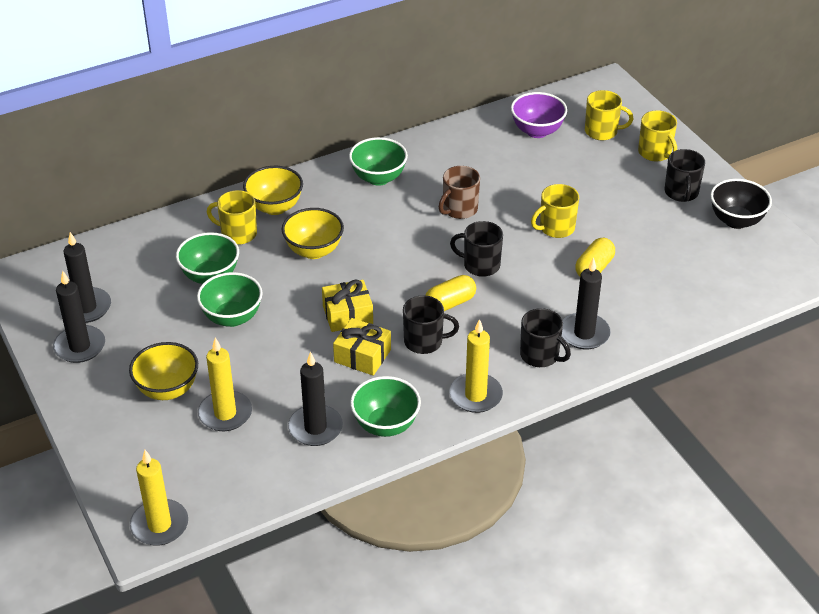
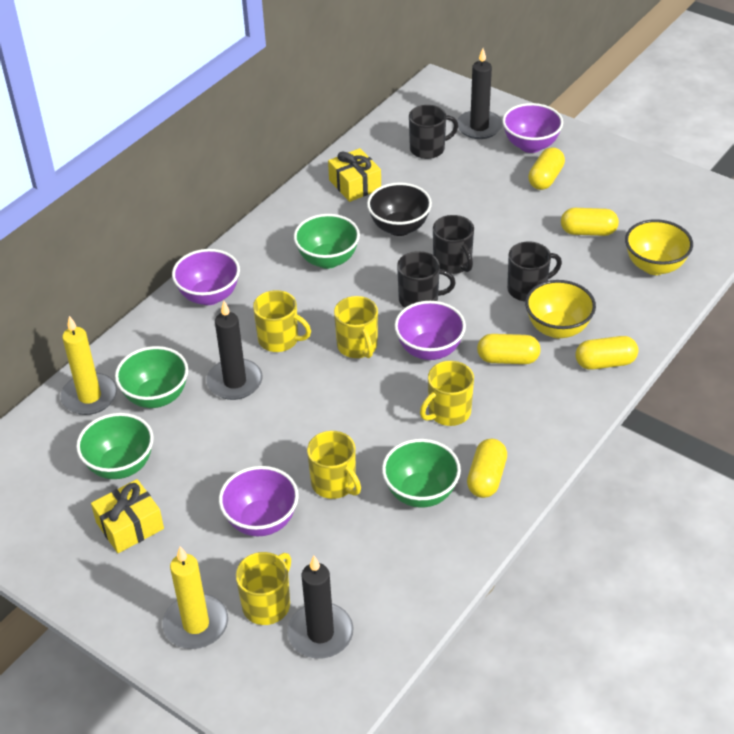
black candle: 4 -> 3
brown mug: 1 -> 0
purple bowl: 1 -> 4
yellow bowl: 3 -> 2
yellow candle: 3 -> 2
yellow capsule: 2 -> 5
yellow mug: 4 -> 5

